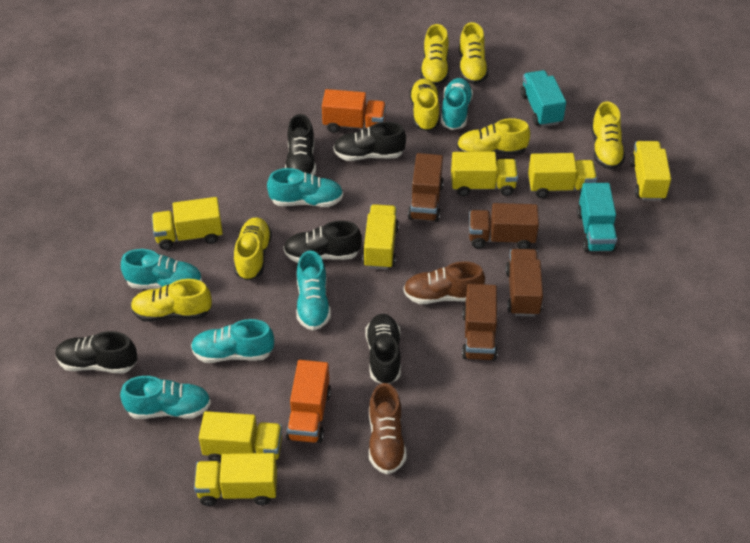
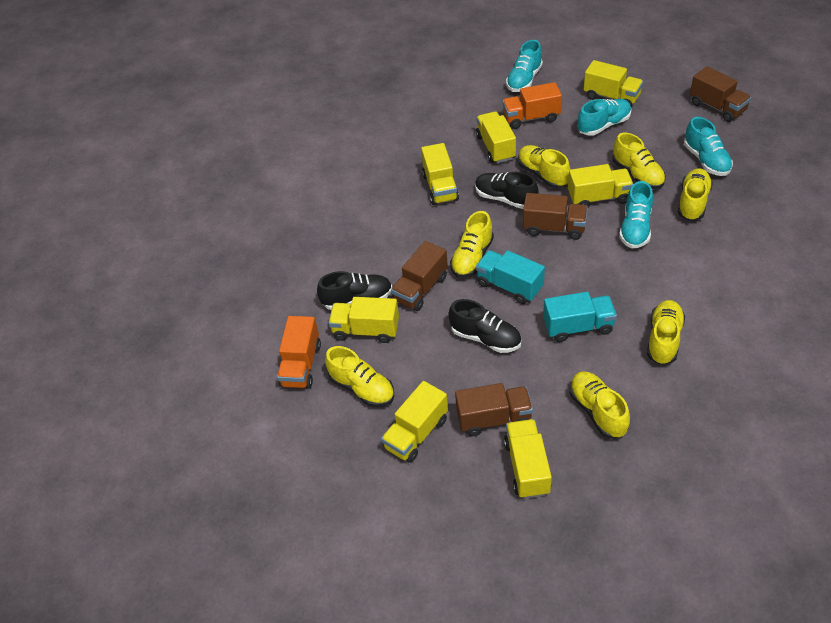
black shoe: 5 -> 3
brown shoe: 2 -> 0
turquoise shoe: 6 -> 4

